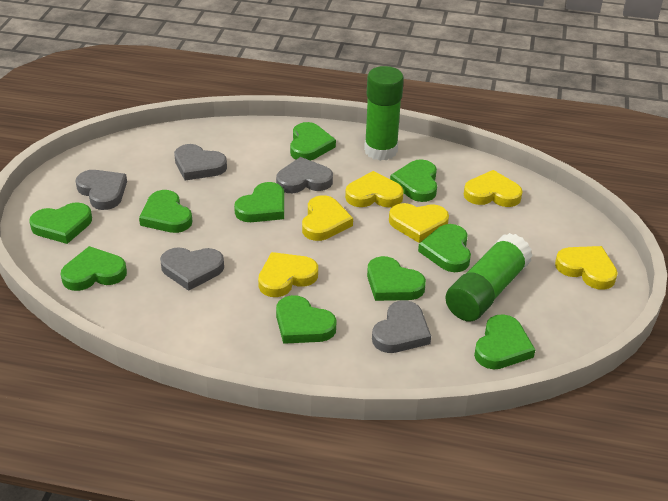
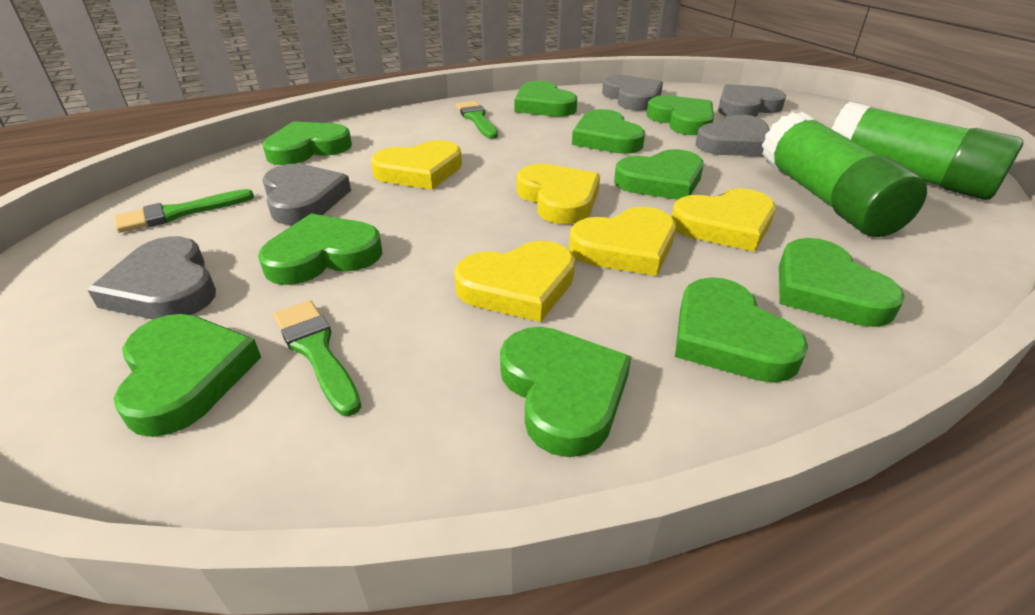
green brush: 0 -> 3
yellow heart: 6 -> 5

